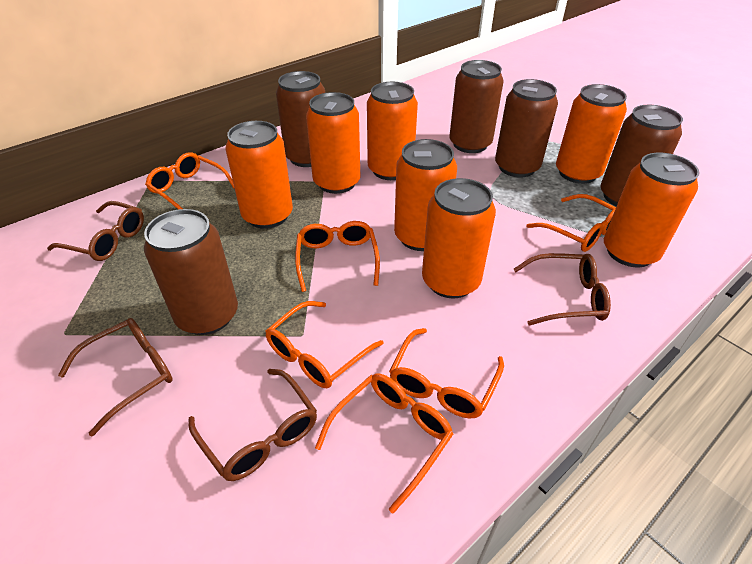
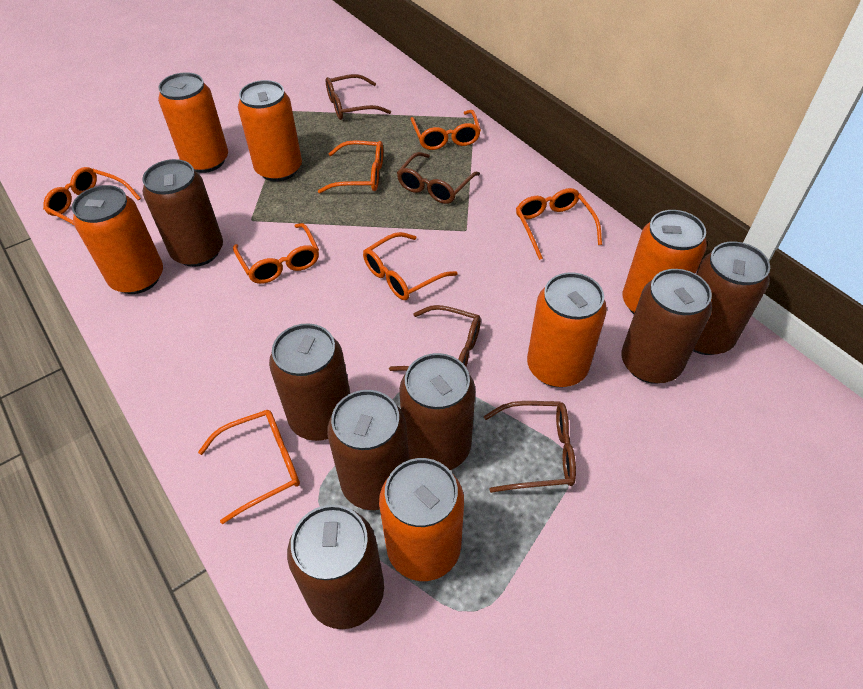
brown can: 5 -> 7
orange can: 7 -> 6
orange glasses: 6 -> 7

